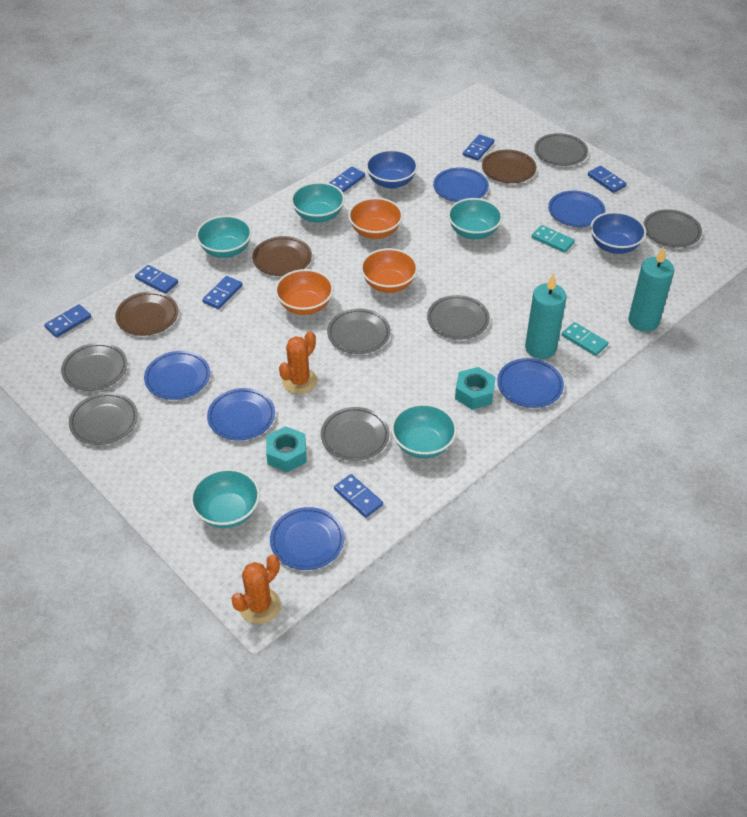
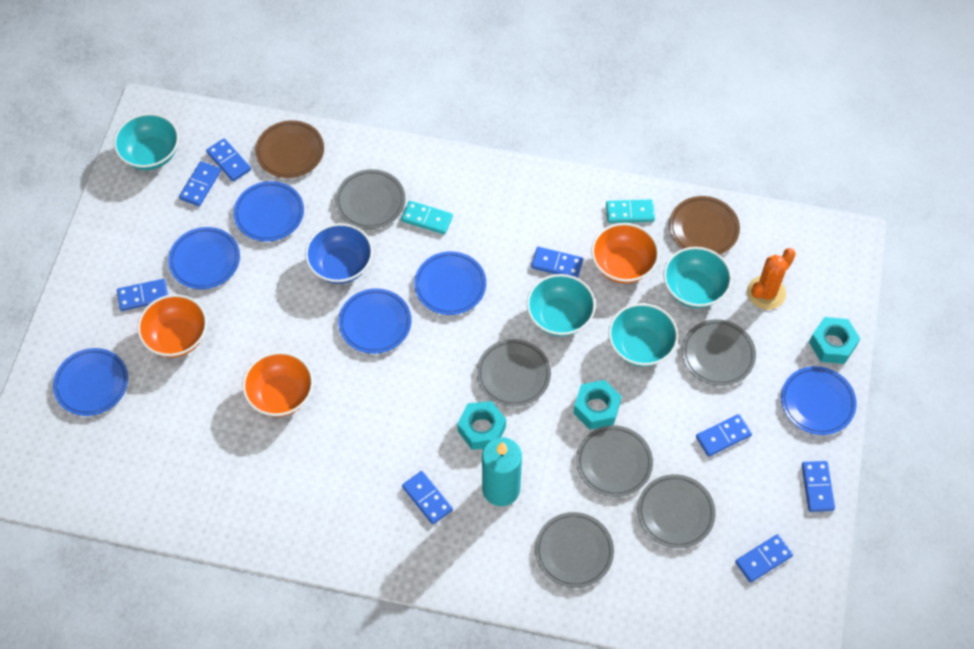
blue bowl: 2 -> 1
blue domino: 7 -> 8
brown plate: 3 -> 2
grey plate: 7 -> 6
orange cactus: 2 -> 1
turquoise bowl: 5 -> 4
turquoise candle: 2 -> 1
turquoise nut: 2 -> 3

